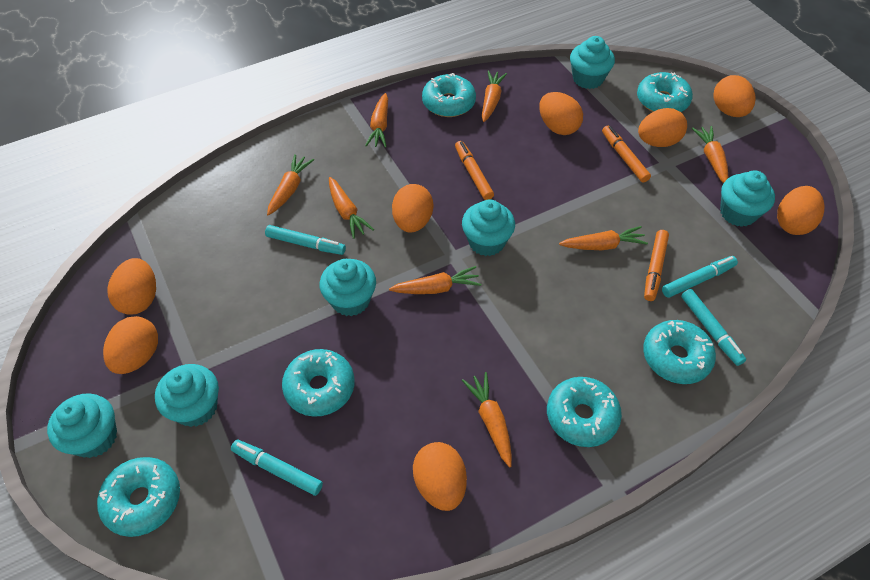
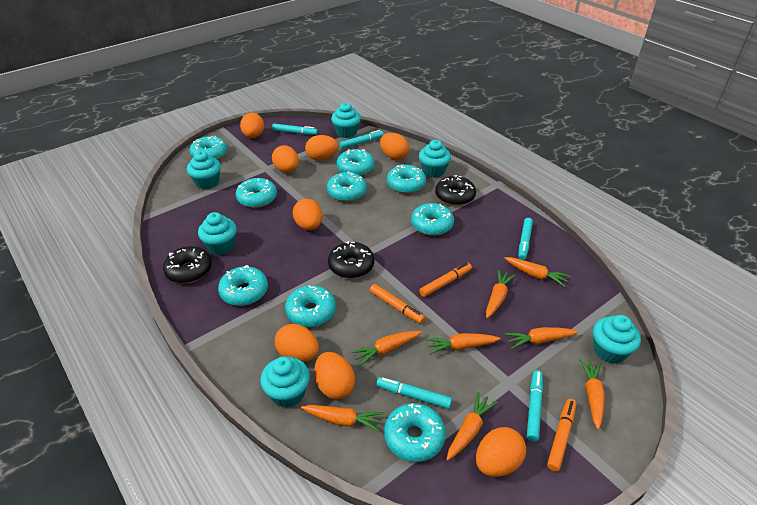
black donut: 0 -> 3
turquoise donut: 6 -> 9
turquoise marker: 4 -> 5

